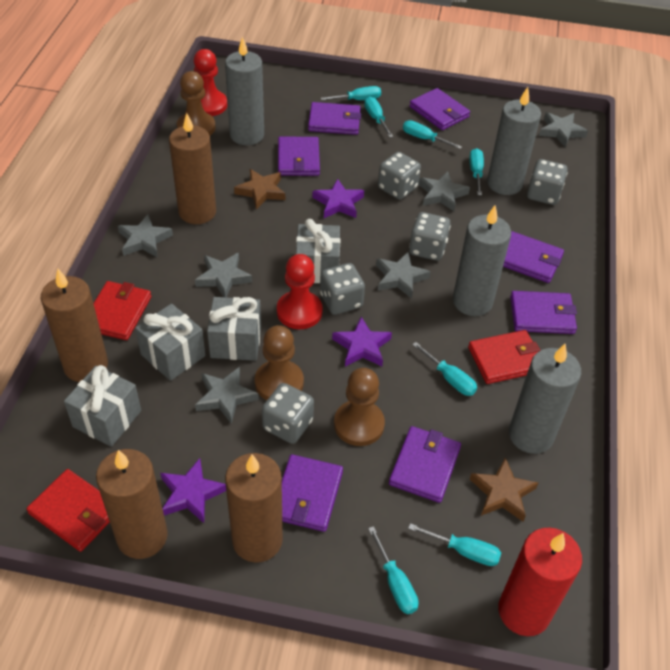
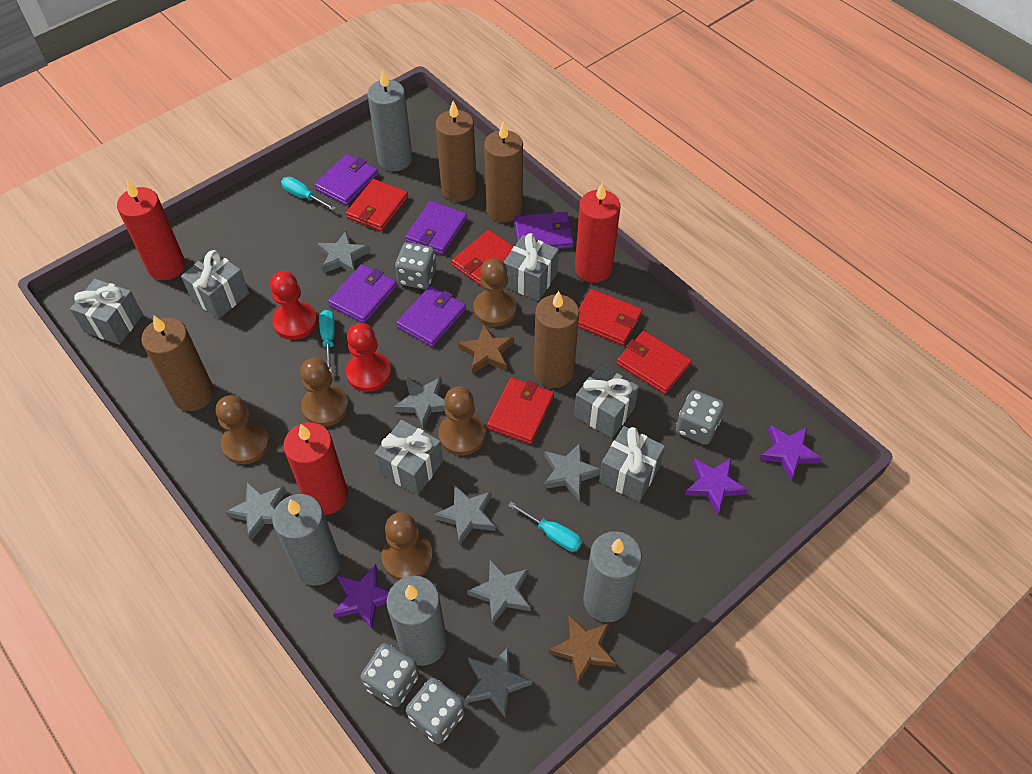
brown pawn: 3 -> 5
grey dice: 5 -> 4
grey gift: 4 -> 6
grey star: 6 -> 7
purple wallet: 7 -> 5
red candle: 1 -> 3
red wallet: 3 -> 5
turquoise screwdriver: 7 -> 3

